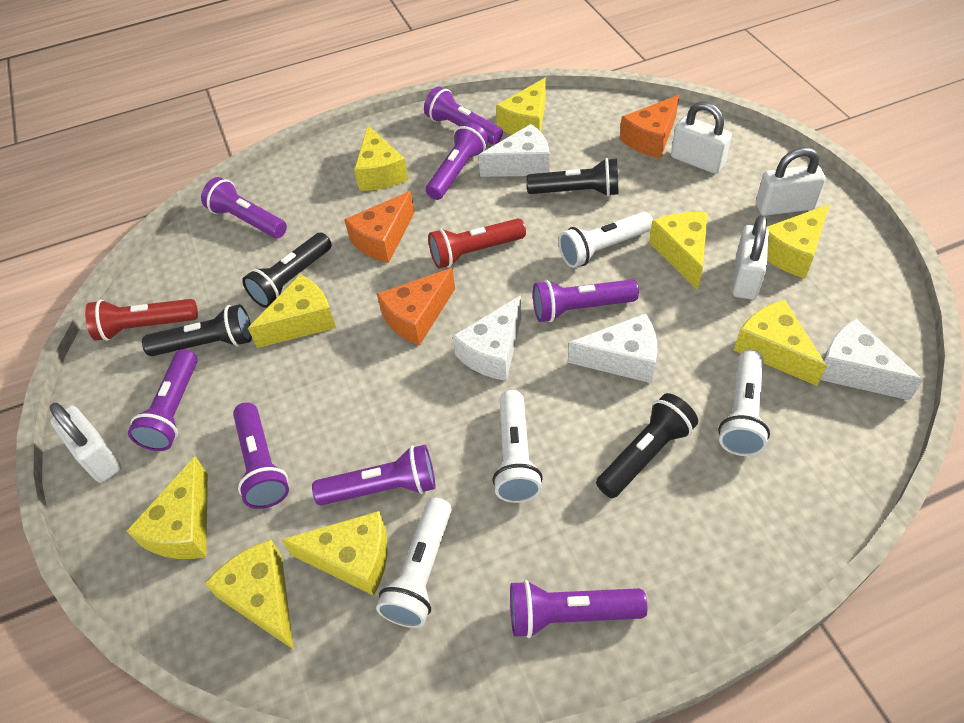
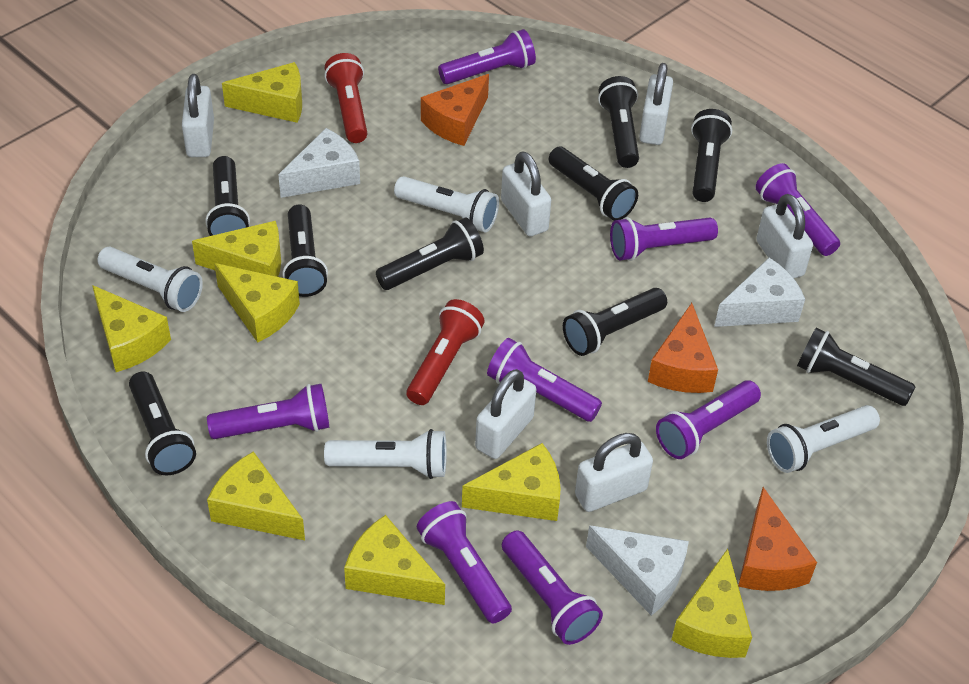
black flashlight: 4 -> 9
white cheese: 4 -> 3
white padlock: 4 -> 6
yellow cheese: 9 -> 8

